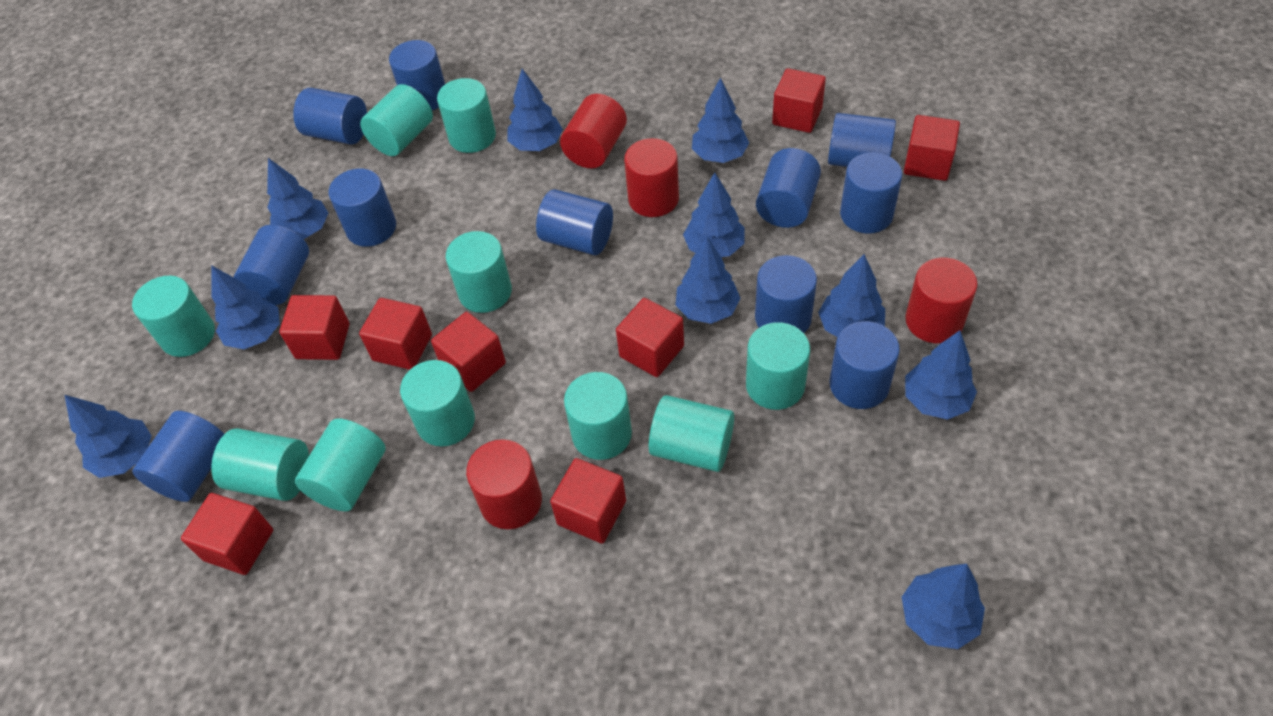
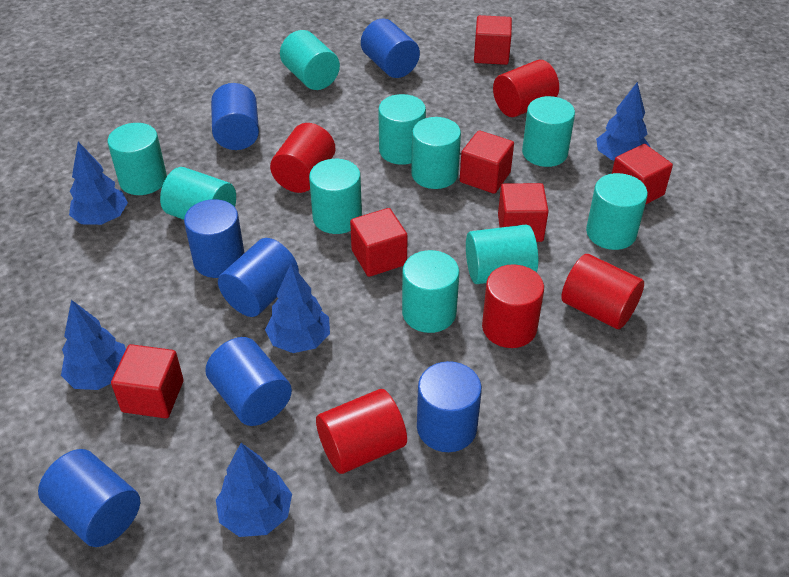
blue cylinder: 11 -> 7
blue tree: 10 -> 5
red cube: 8 -> 6
red cylinder: 4 -> 5

